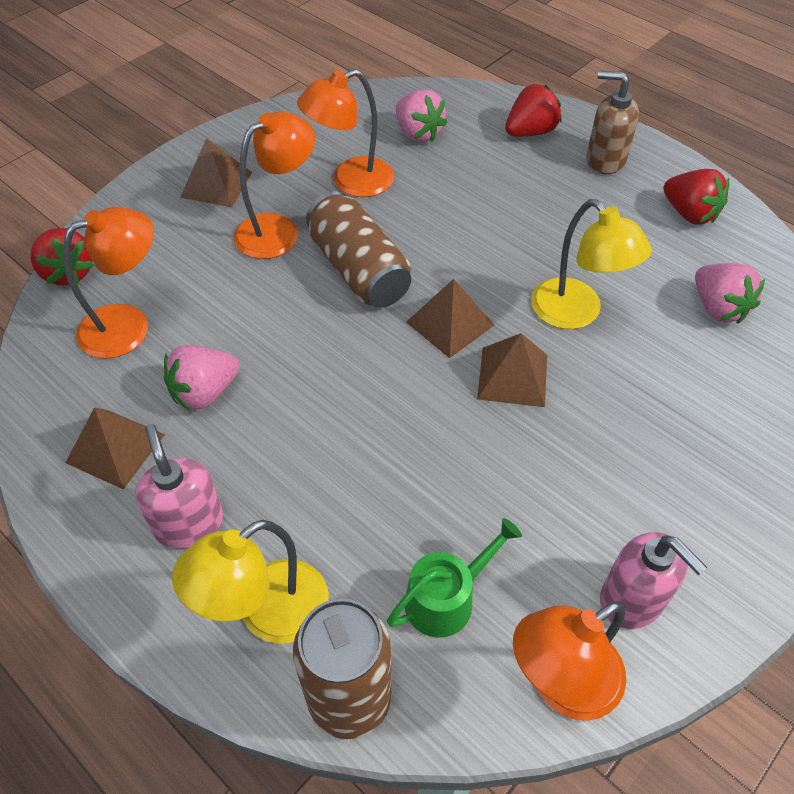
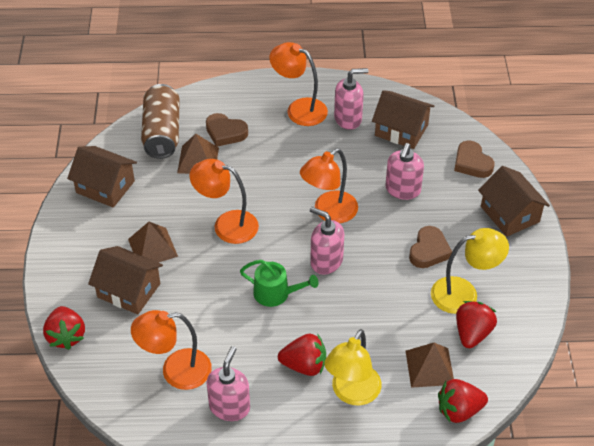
brown can: 2 -> 1
brown heart: 0 -> 3
brown house: 0 -> 4
brown pyramid: 4 -> 3
brown soap dispenser: 1 -> 0
pink soap dispenser: 2 -> 4
pink strawberry: 3 -> 0
red strawberry: 3 -> 4

